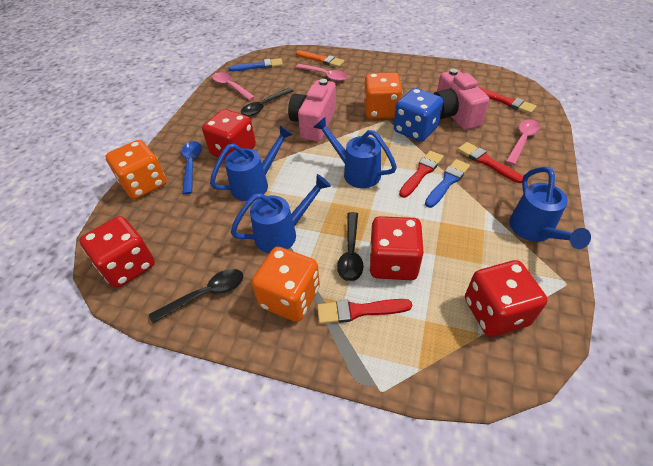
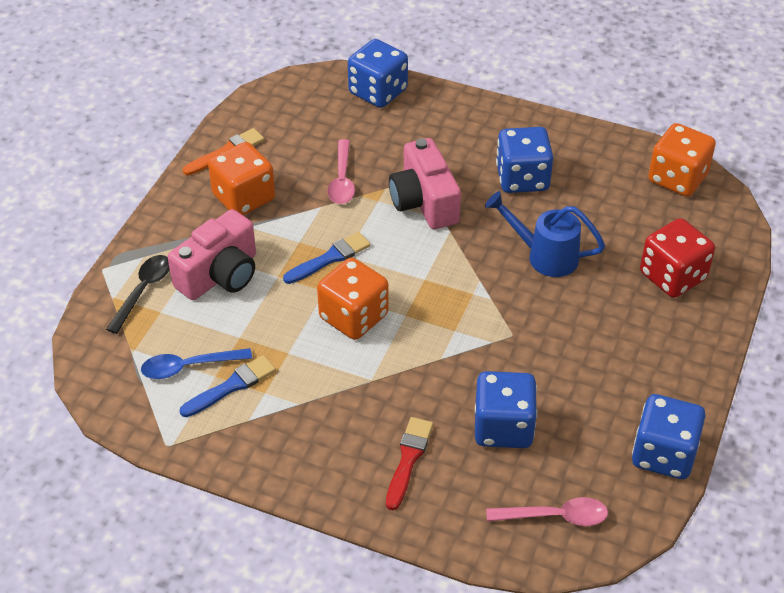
black spoon: 3 -> 1
blue dice: 1 -> 4
blue watering can: 4 -> 1
pink spoon: 3 -> 2
red brush: 4 -> 1
red dice: 4 -> 1

